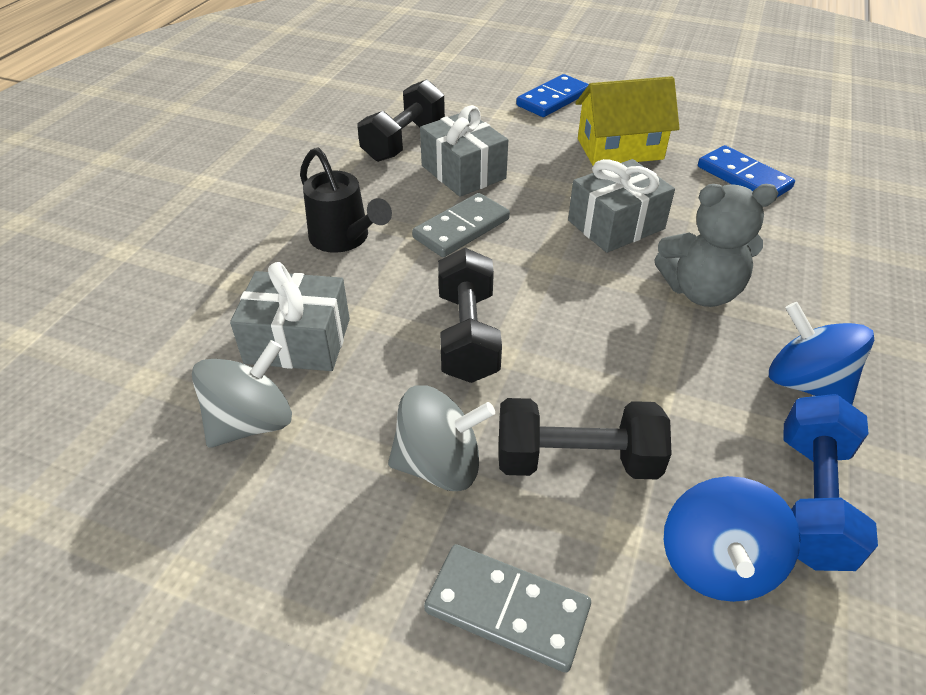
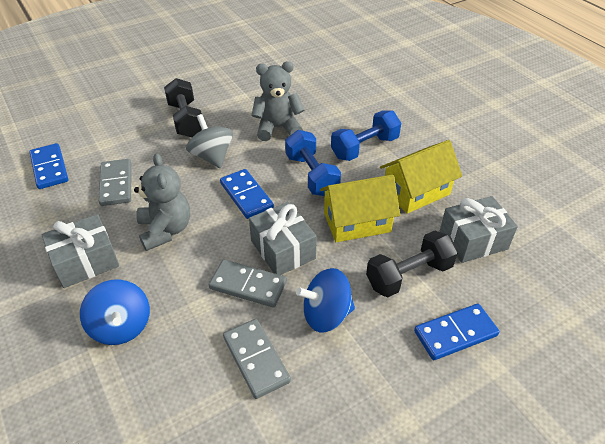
black dumbbell: 3 -> 2
black watering can: 1 -> 0
blue domino: 2 -> 3
blue dumbbell: 1 -> 2
grey domino: 2 -> 3
grey spinning top: 2 -> 1
grey teddy bear: 1 -> 2
yellow house: 1 -> 2

